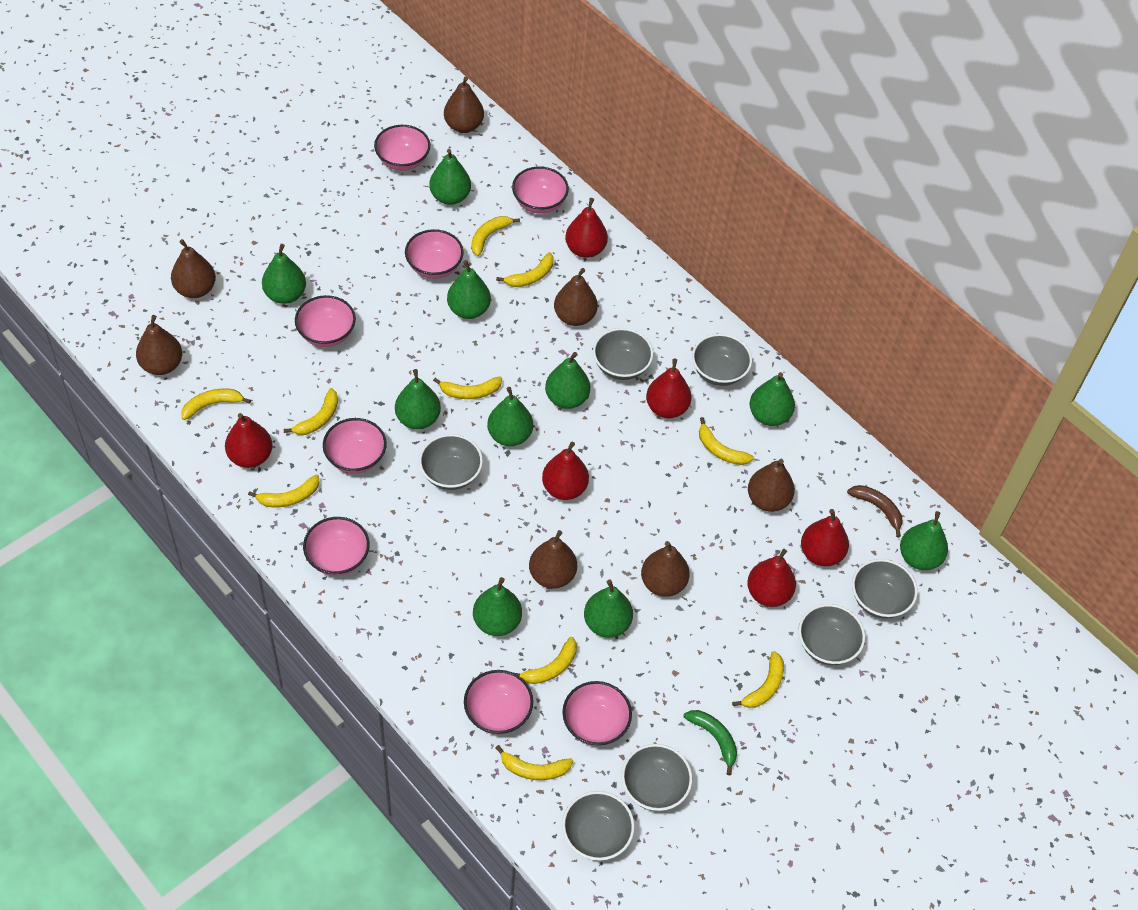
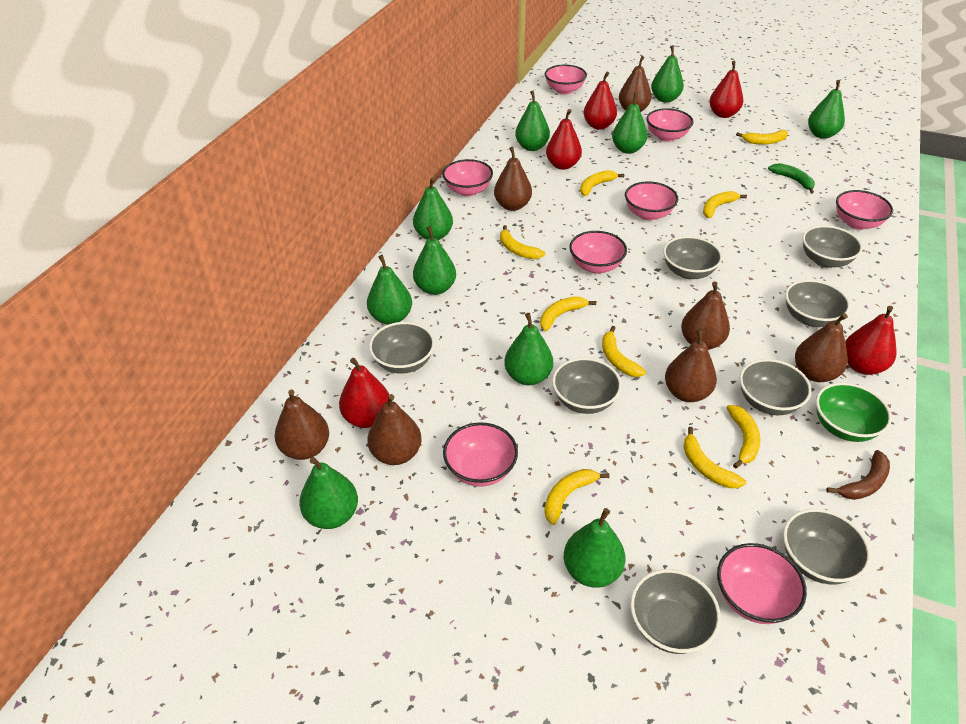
green bowl: 0 -> 1
grey bowl: 7 -> 8
red pear: 6 -> 5
yellow banana: 10 -> 9

